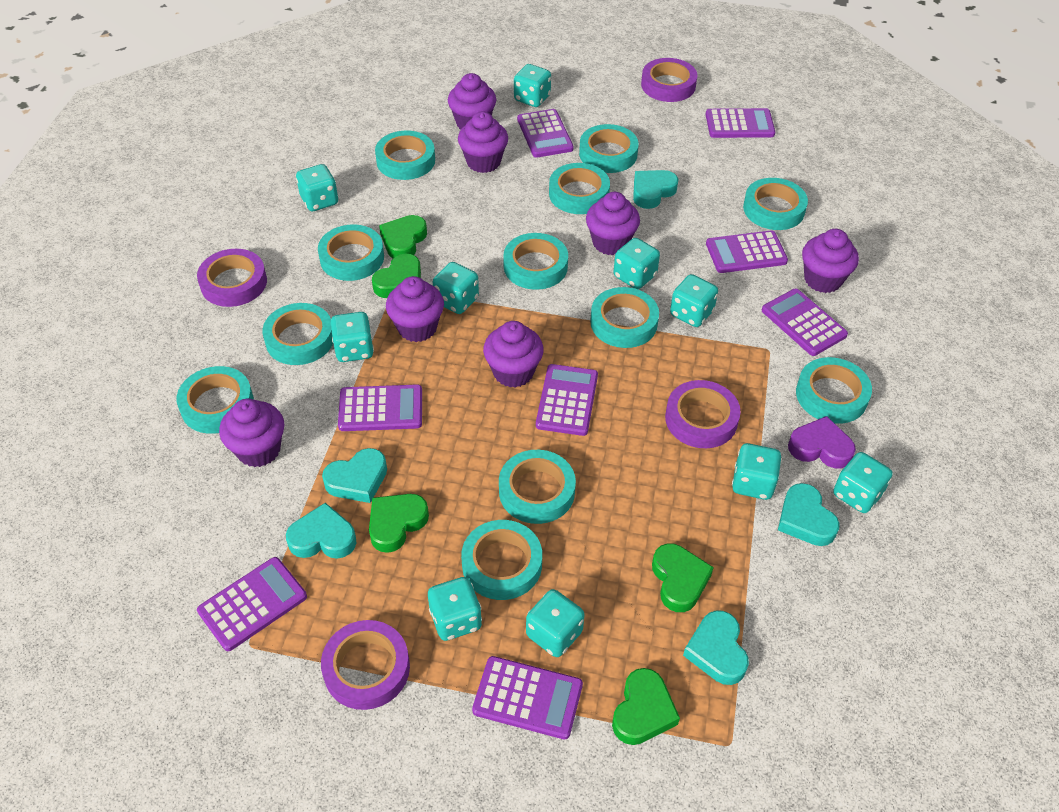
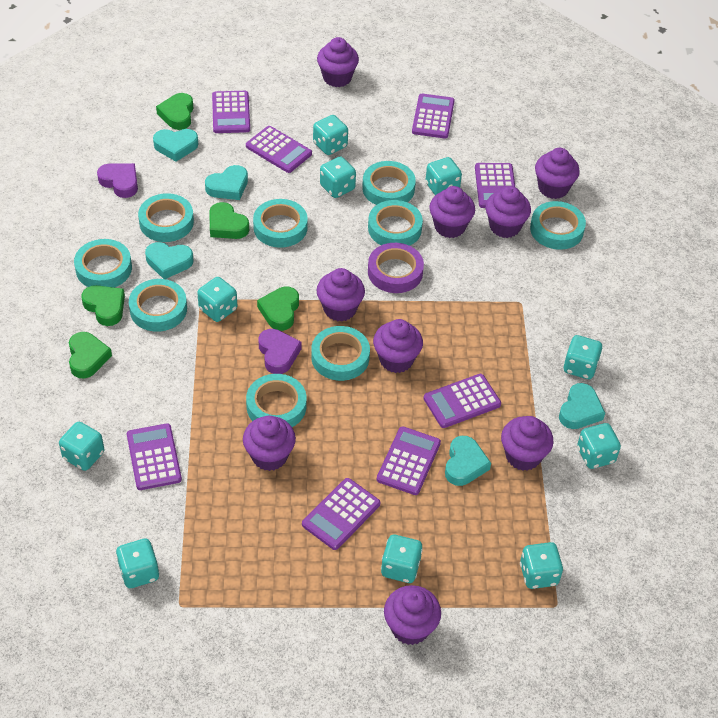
purple cupcake: 7 -> 9
purple heart: 1 -> 2
purple tape: 4 -> 1
turquoise tape: 12 -> 9

